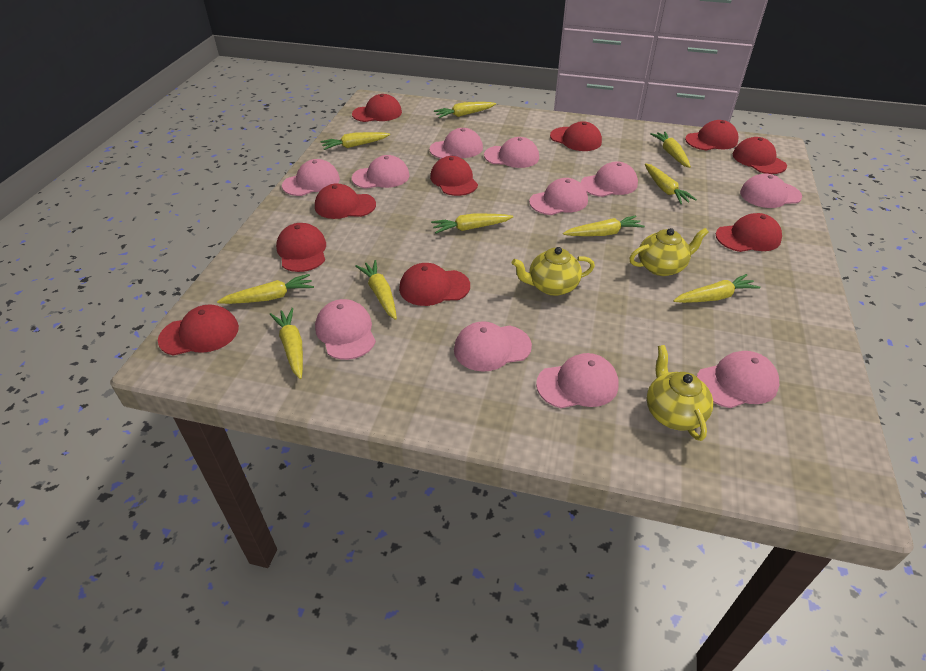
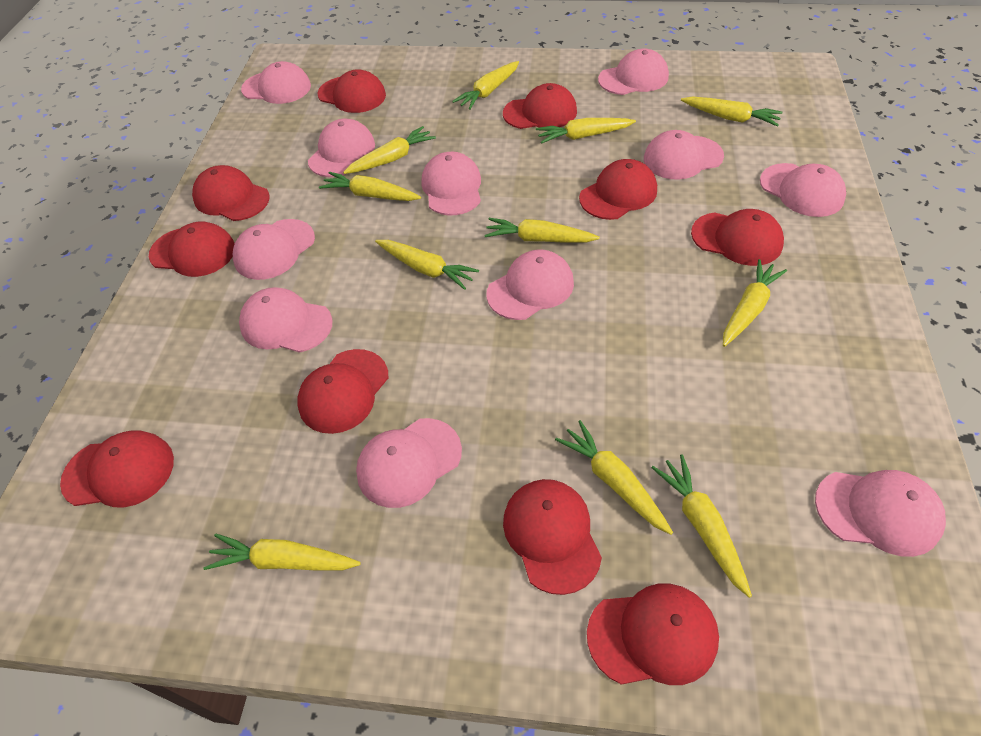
yellow carrot: 10 -> 11
yellow teapot: 3 -> 0

